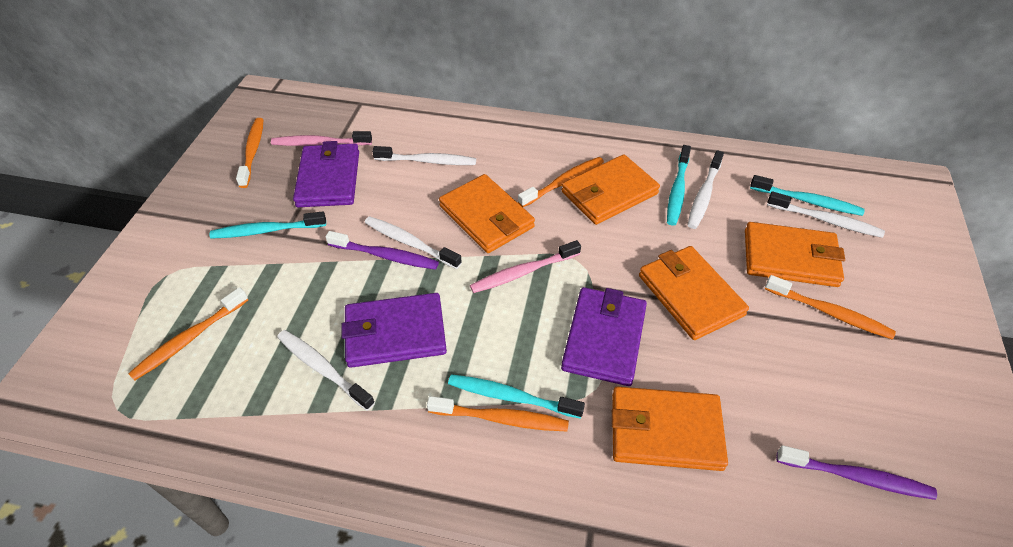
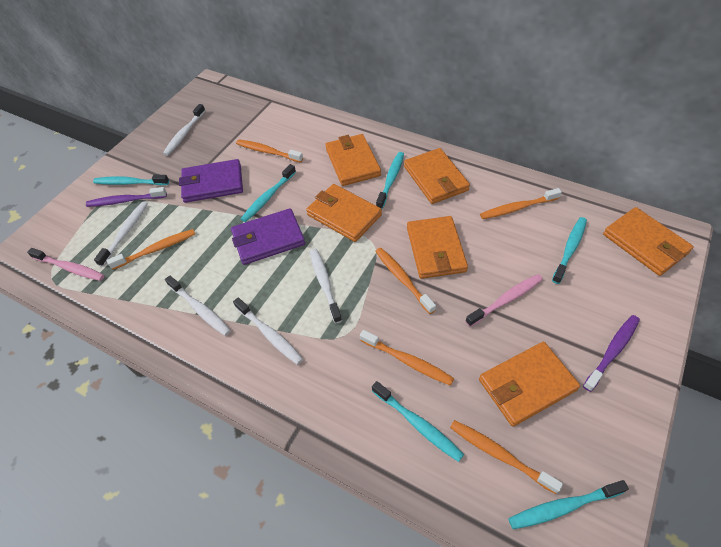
orange toothbrush: 5 -> 6
orange wallet: 5 -> 6
purple wallet: 3 -> 2
turquoise toothbrush: 4 -> 6

